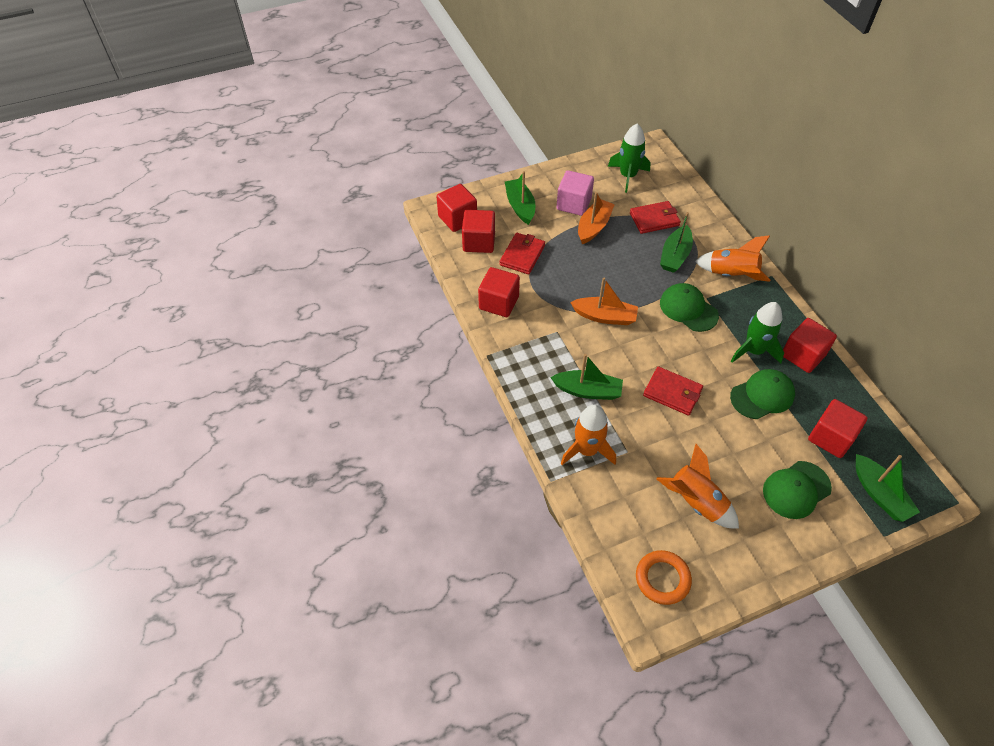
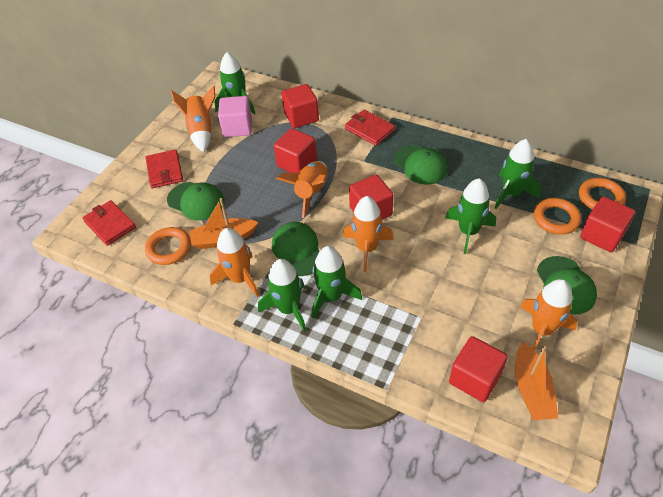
green boat: 4 -> 0
green cap: 3 -> 4
green rocket: 2 -> 5
orange ring: 1 -> 3
orange rocket: 3 -> 5

